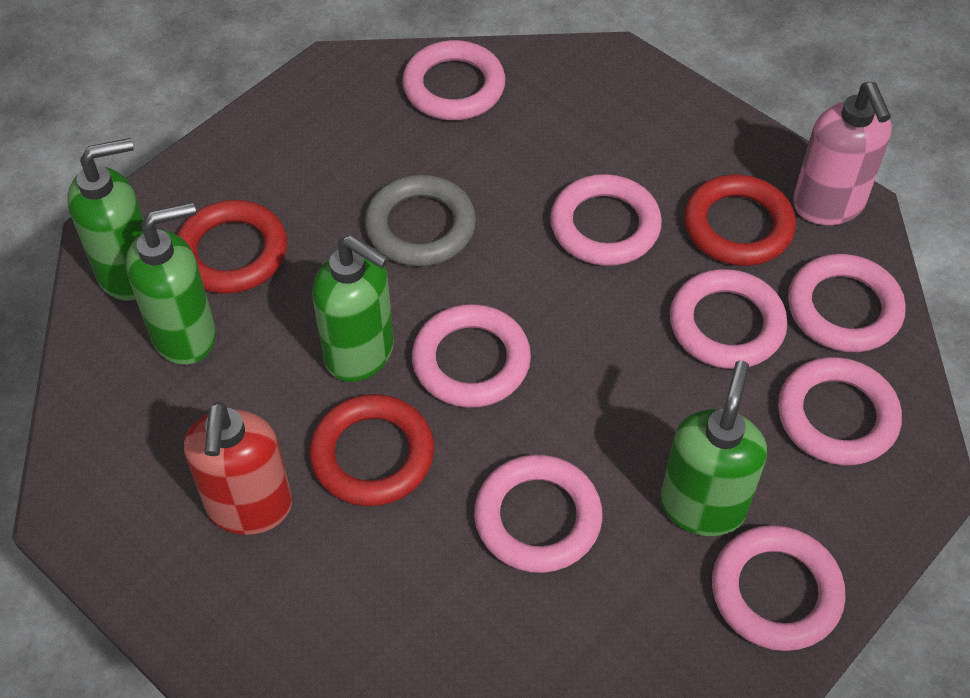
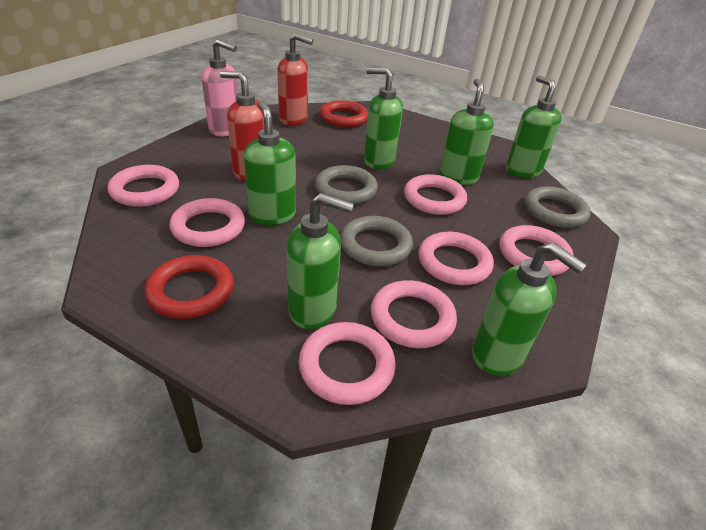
green soap dispenser: 4 -> 6
grey ring: 1 -> 3
pink ring: 8 -> 7
red ring: 3 -> 2
red soap dispenser: 1 -> 2

